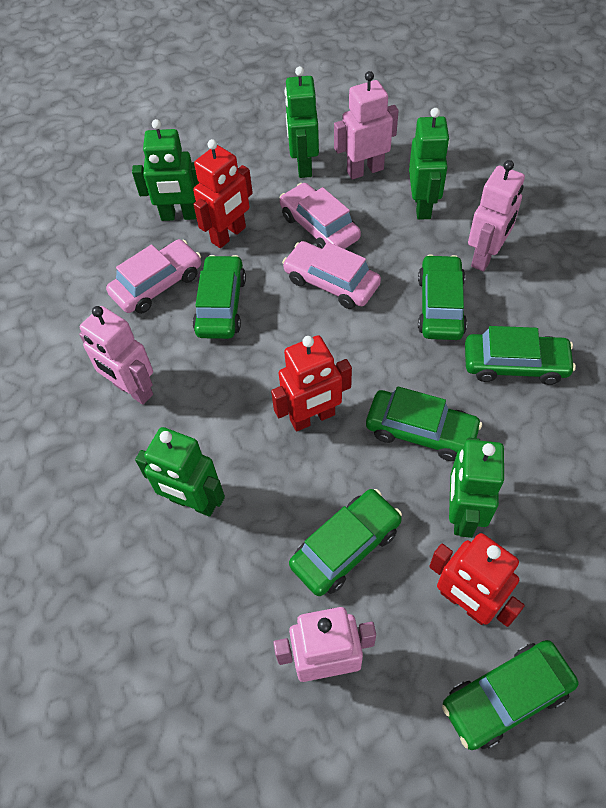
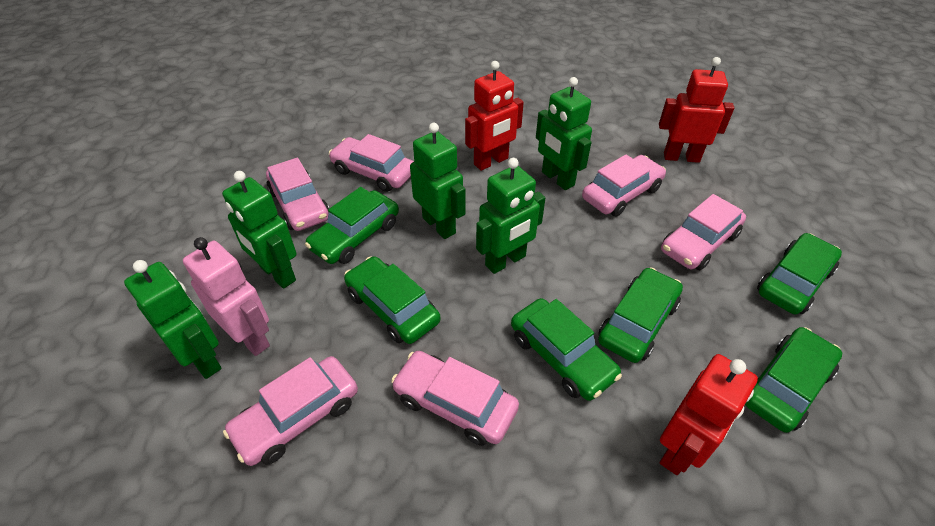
pink car: 3 -> 6
pink robot: 4 -> 1

